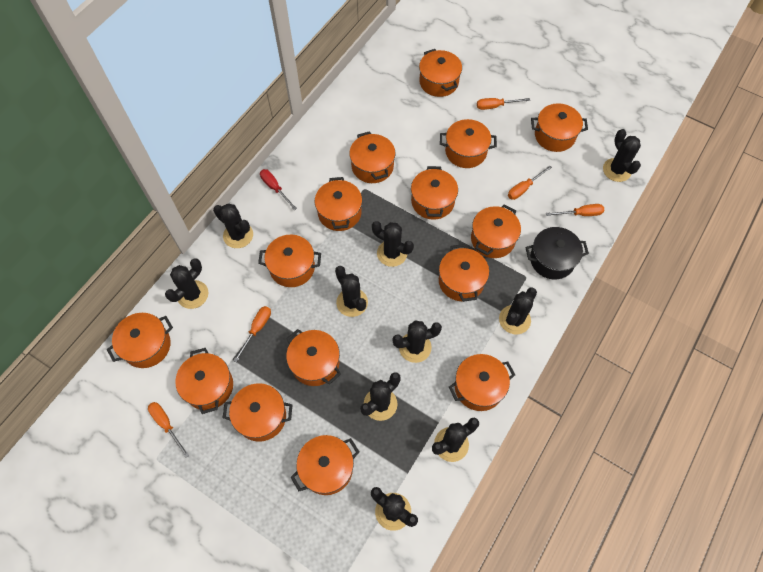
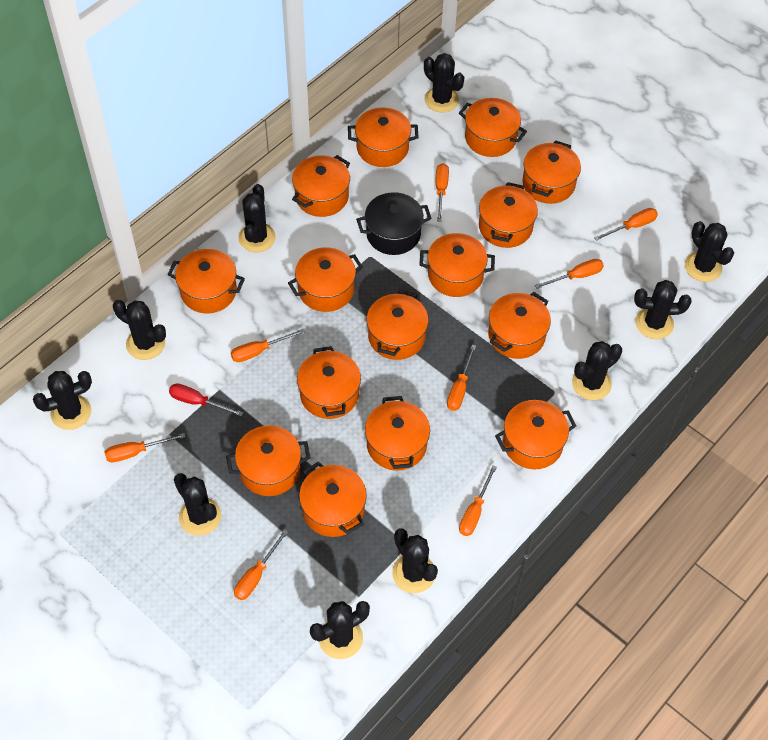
orange screwdriver: 5 -> 8

